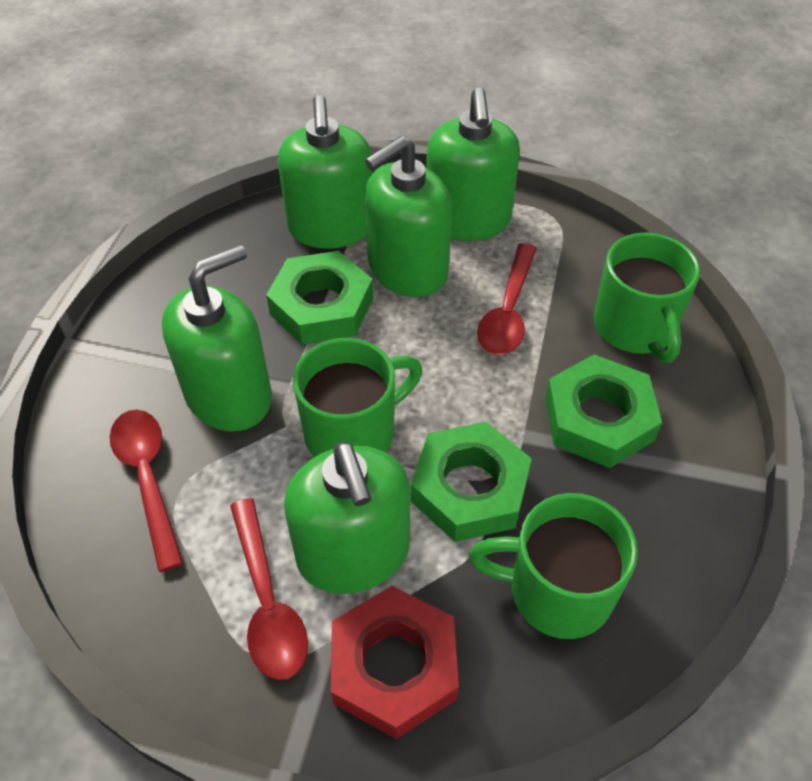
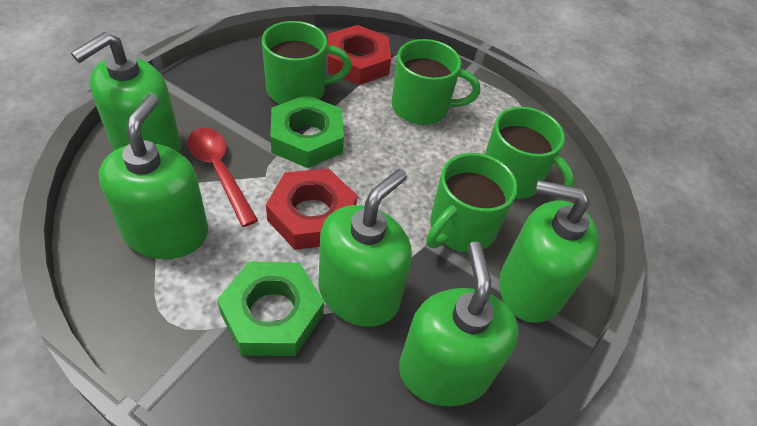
green mug: 3 -> 4
green nut: 3 -> 2
red nut: 1 -> 2
red spoon: 3 -> 1

